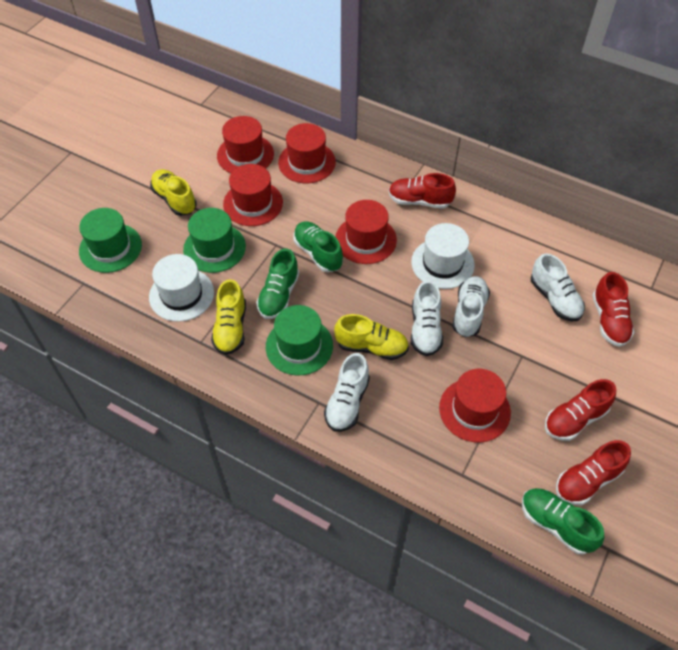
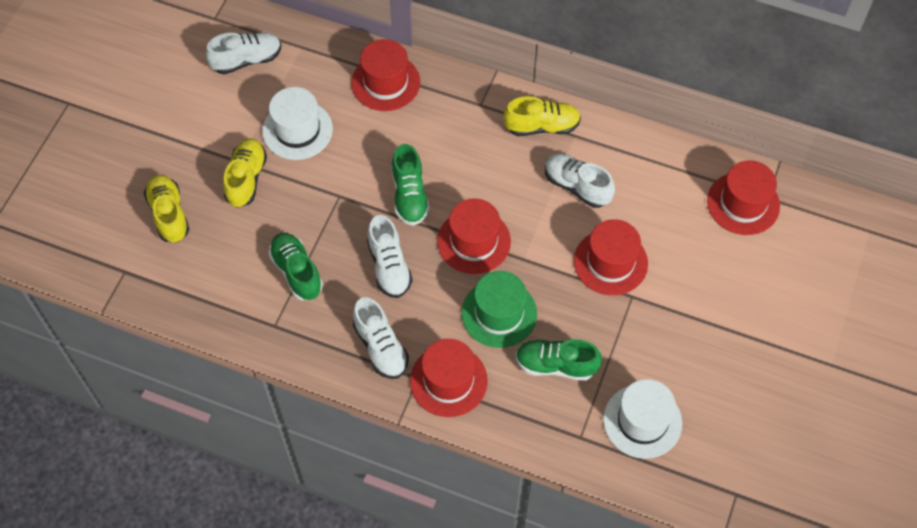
green hat: 3 -> 1
red shoe: 4 -> 0

